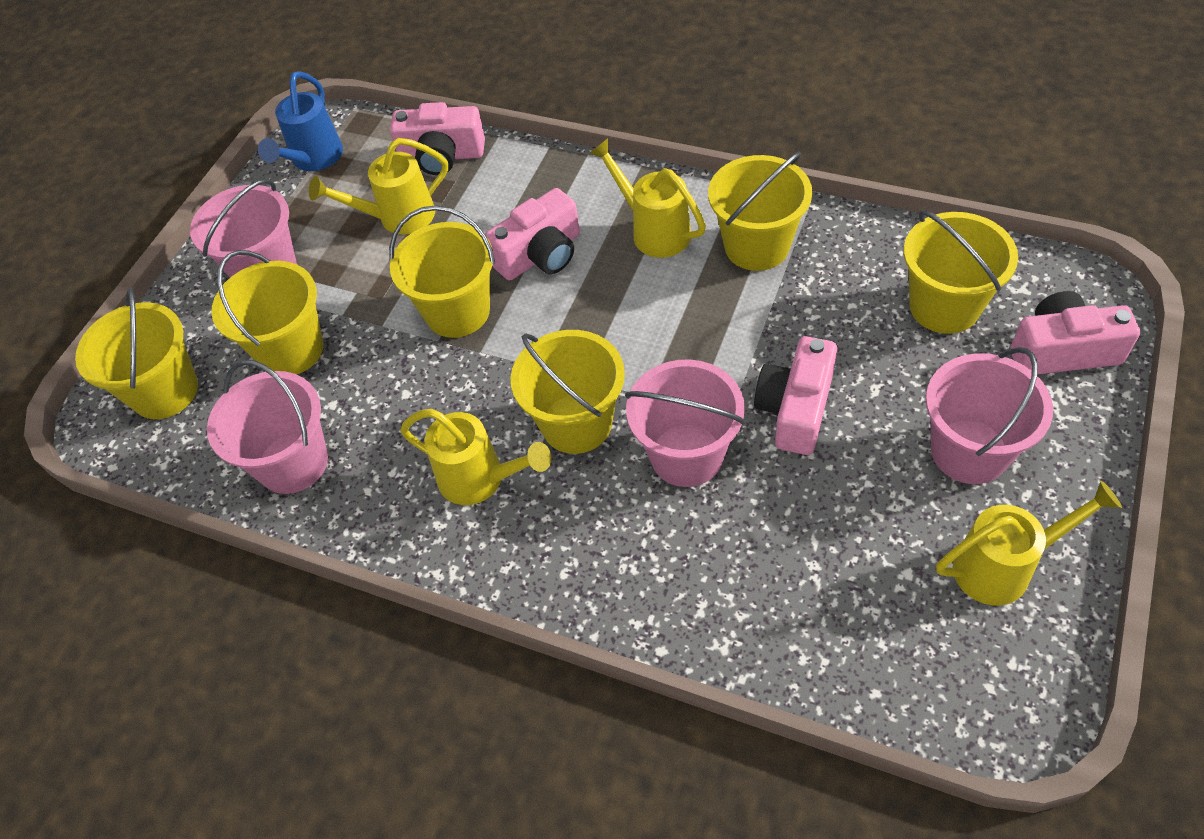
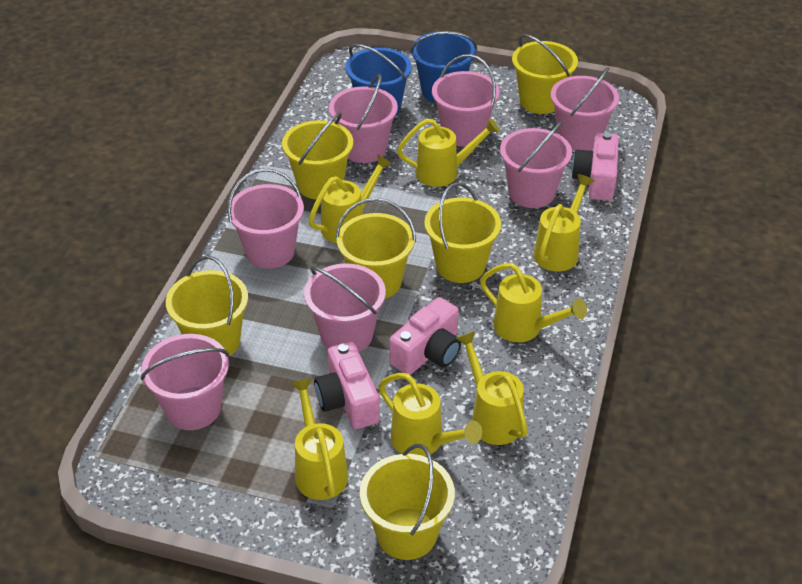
blue bucket: 0 -> 2
blue watering can: 1 -> 0
pink bucket: 4 -> 7
pink camera: 4 -> 3
yellow watering can: 4 -> 7

